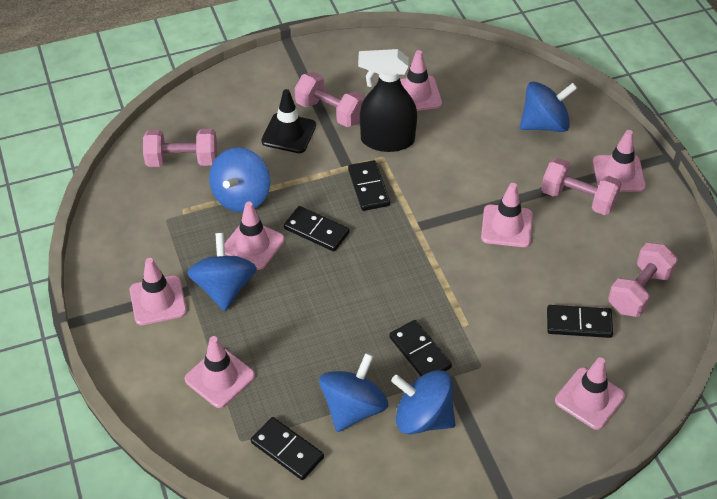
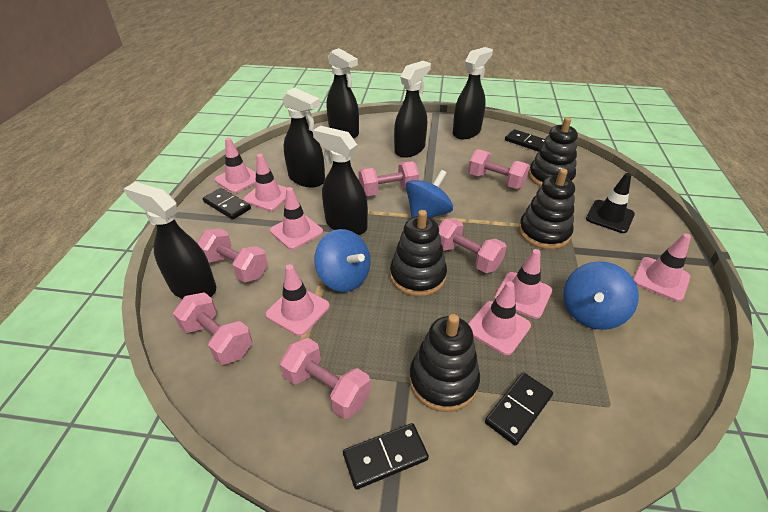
black domino: 5 -> 4
black spray bottle: 1 -> 6
black stacking toy: 0 -> 4
blue spinning top: 5 -> 3
pink dumbbell: 4 -> 6

